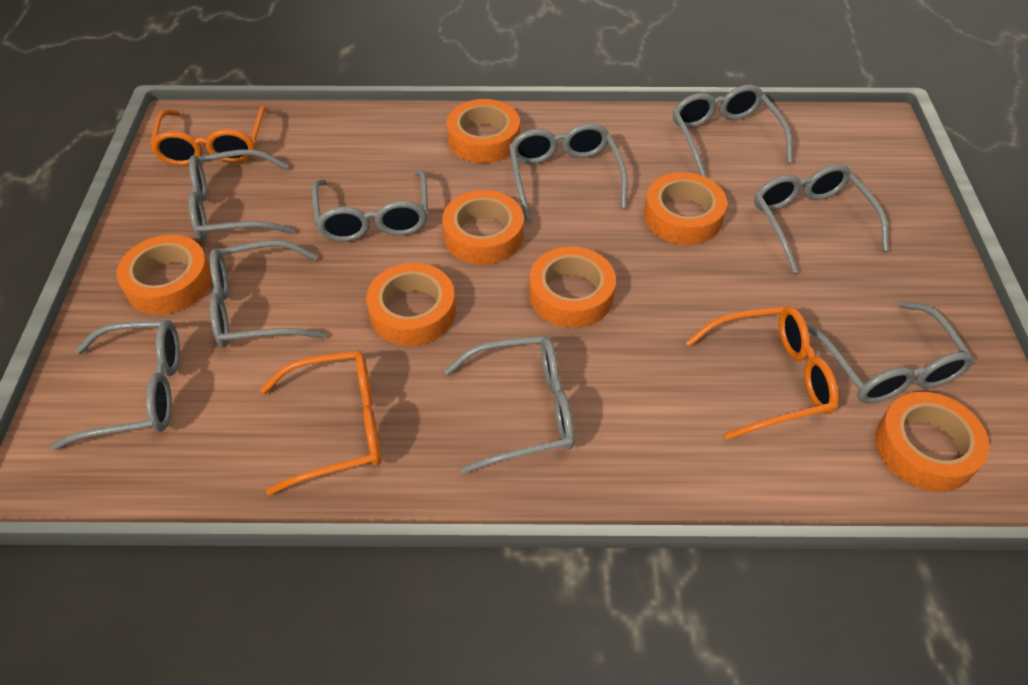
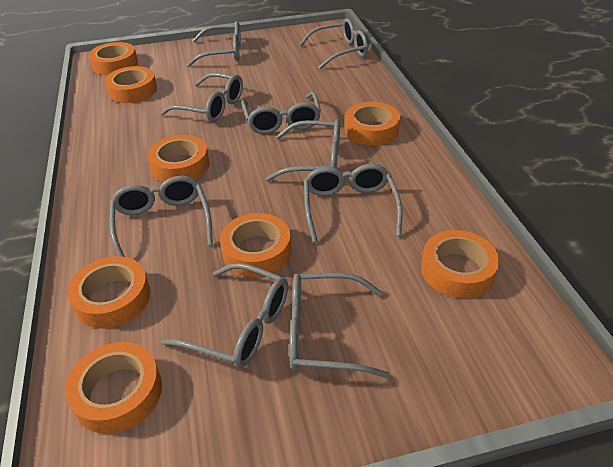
orange glasses: 3 -> 0
orange tape: 7 -> 8

